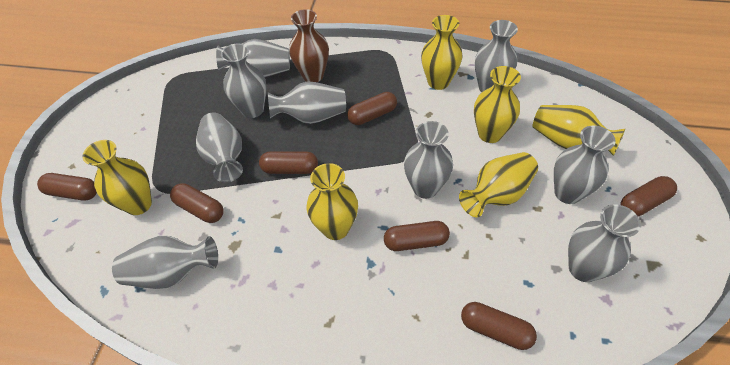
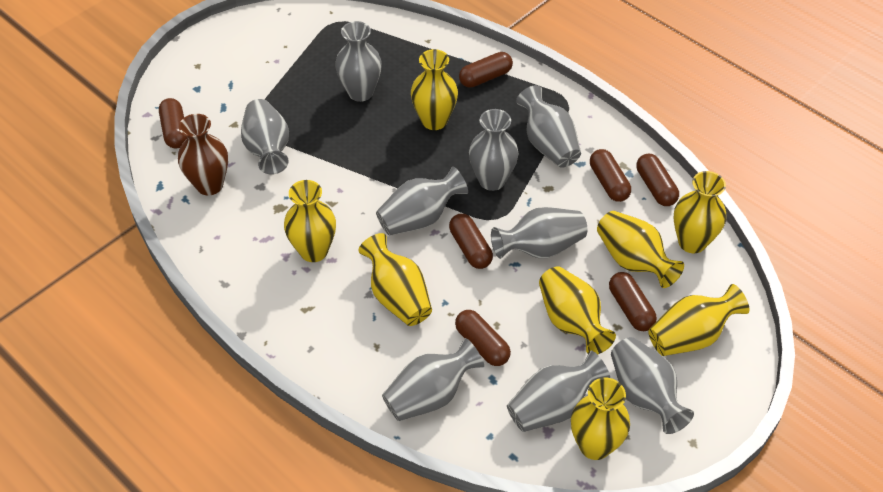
yellow vase: 6 -> 8

